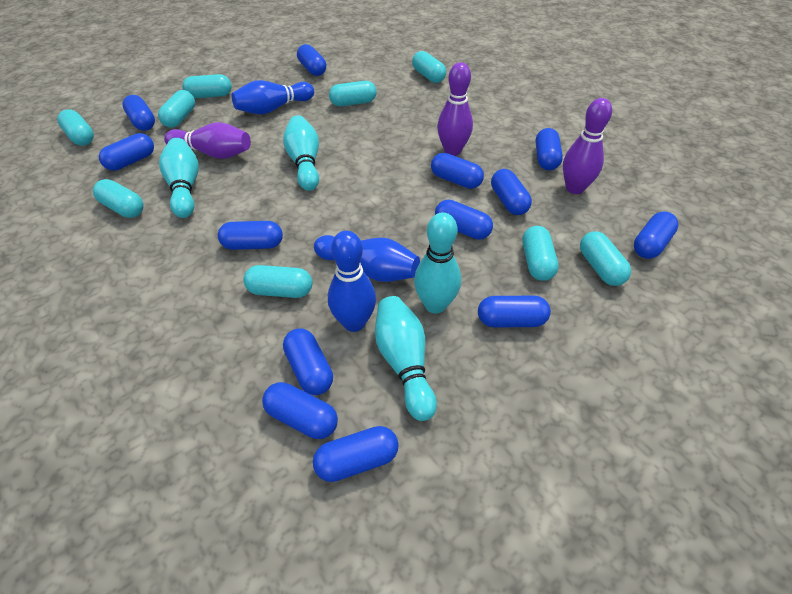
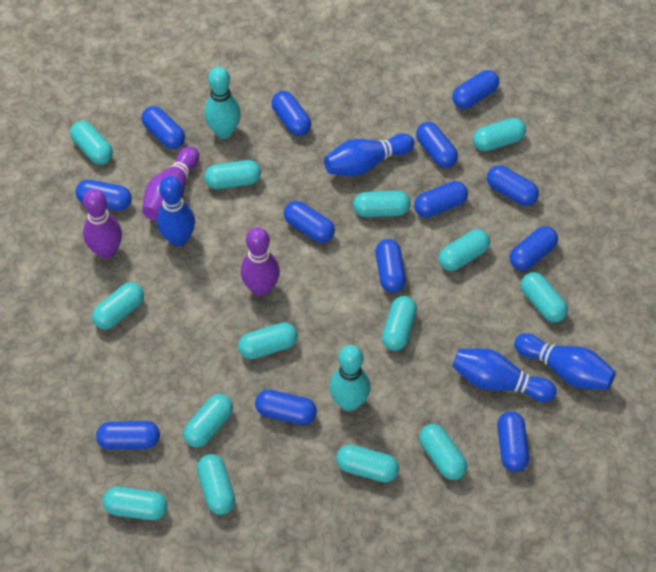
blue bowling pin: 3 -> 4
turquoise bowling pin: 4 -> 2
turquoise capsule: 9 -> 14

